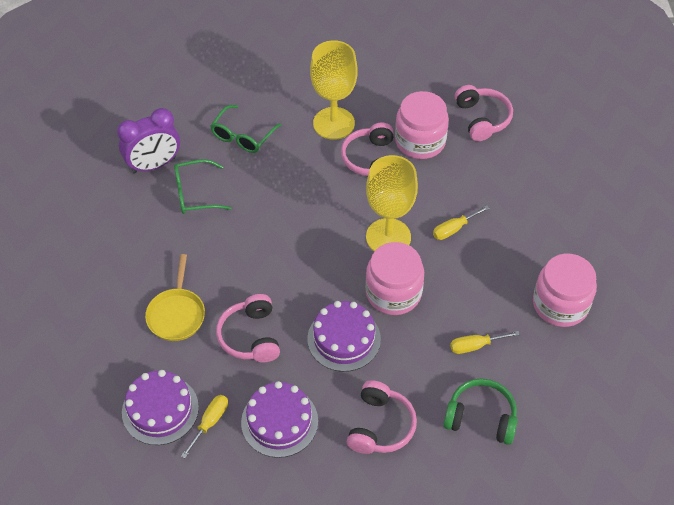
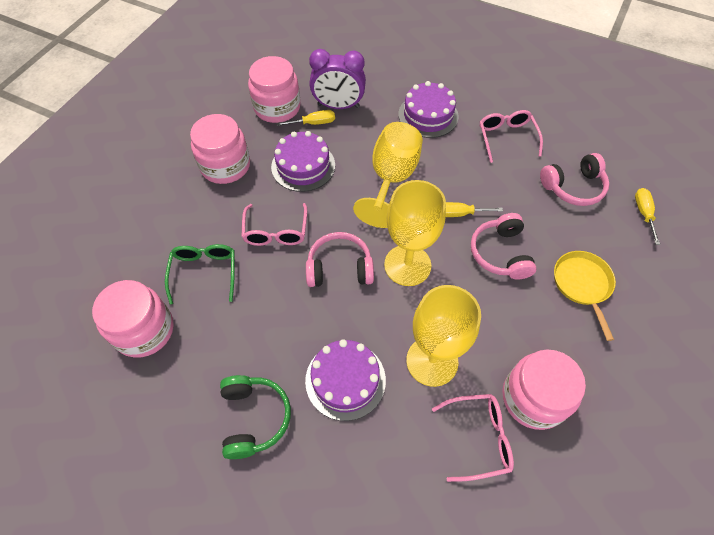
green glasses: 2 -> 1
pink glasses: 0 -> 3
pink headphones: 4 -> 3
pink jar: 3 -> 4
yellow goblet: 2 -> 3

